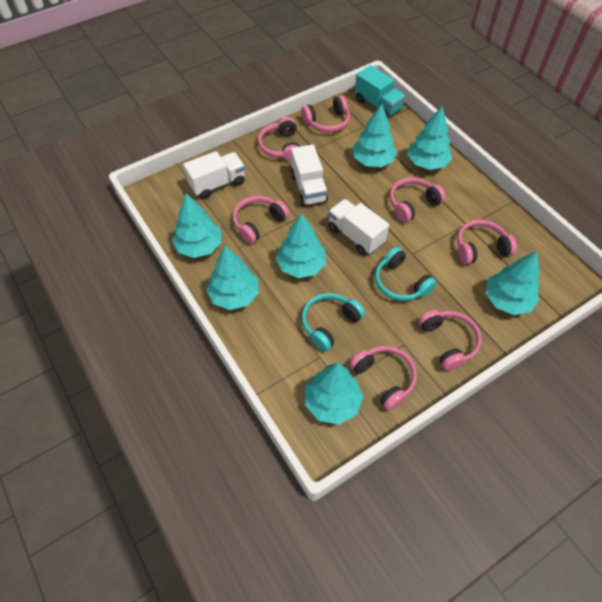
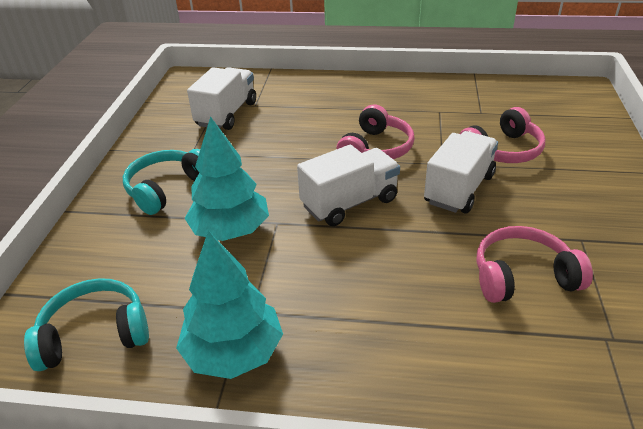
pink headphones: 7 -> 3
turquoise tree: 7 -> 2
turquoise truck: 1 -> 0

